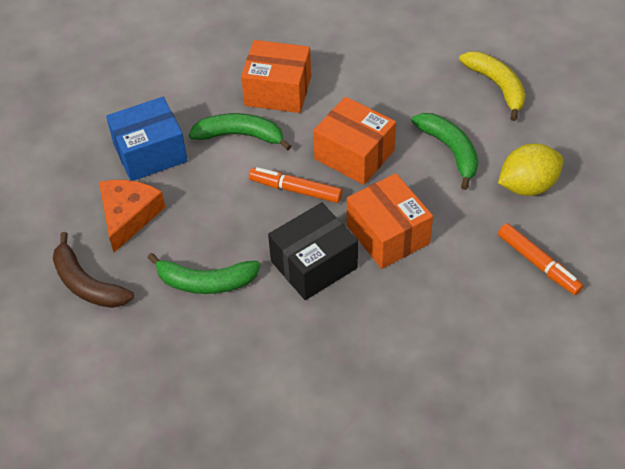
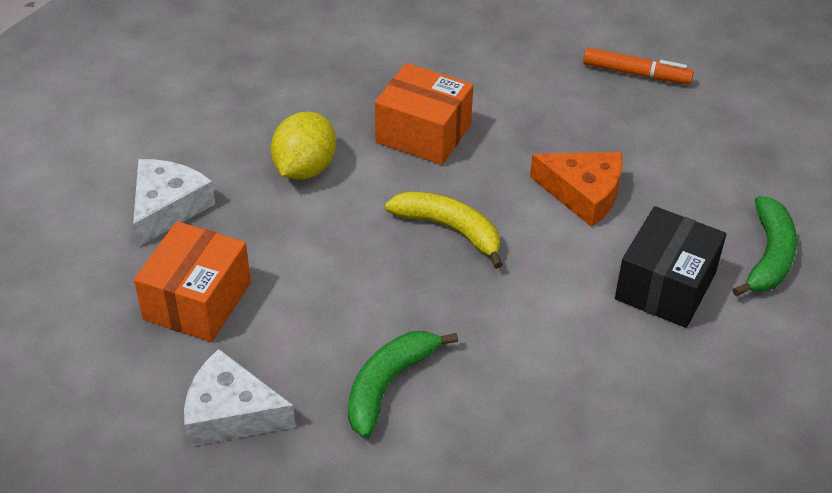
blue box: 1 -> 0
brown banana: 1 -> 0
green banana: 3 -> 2
orange box: 3 -> 2
orange marker: 2 -> 1
white cheese: 0 -> 2

